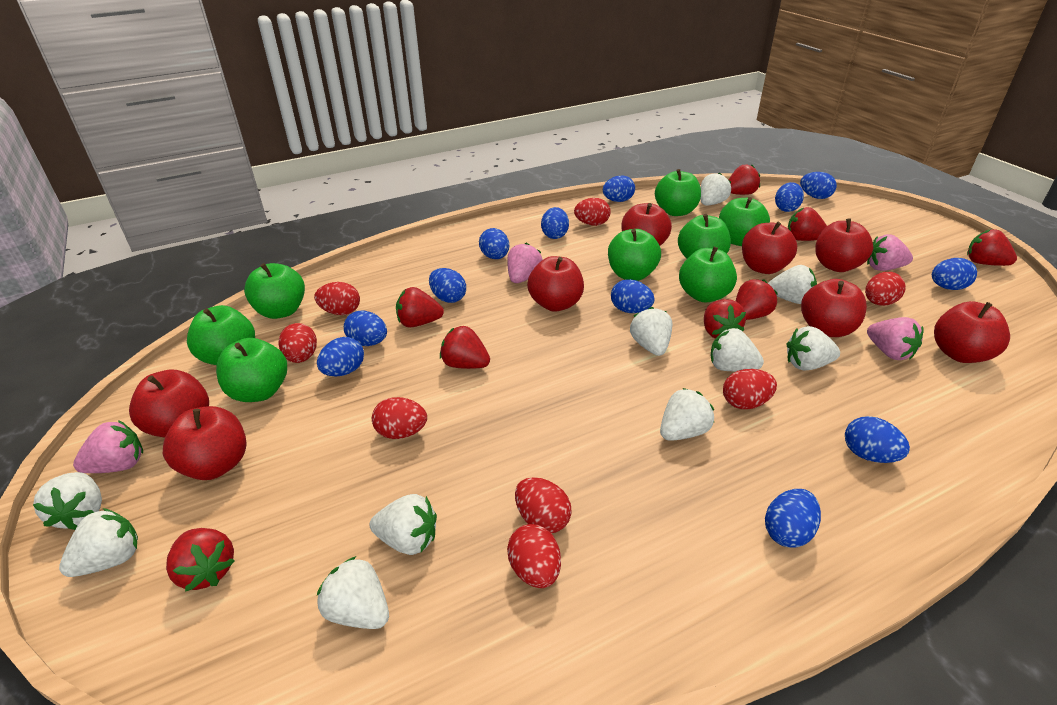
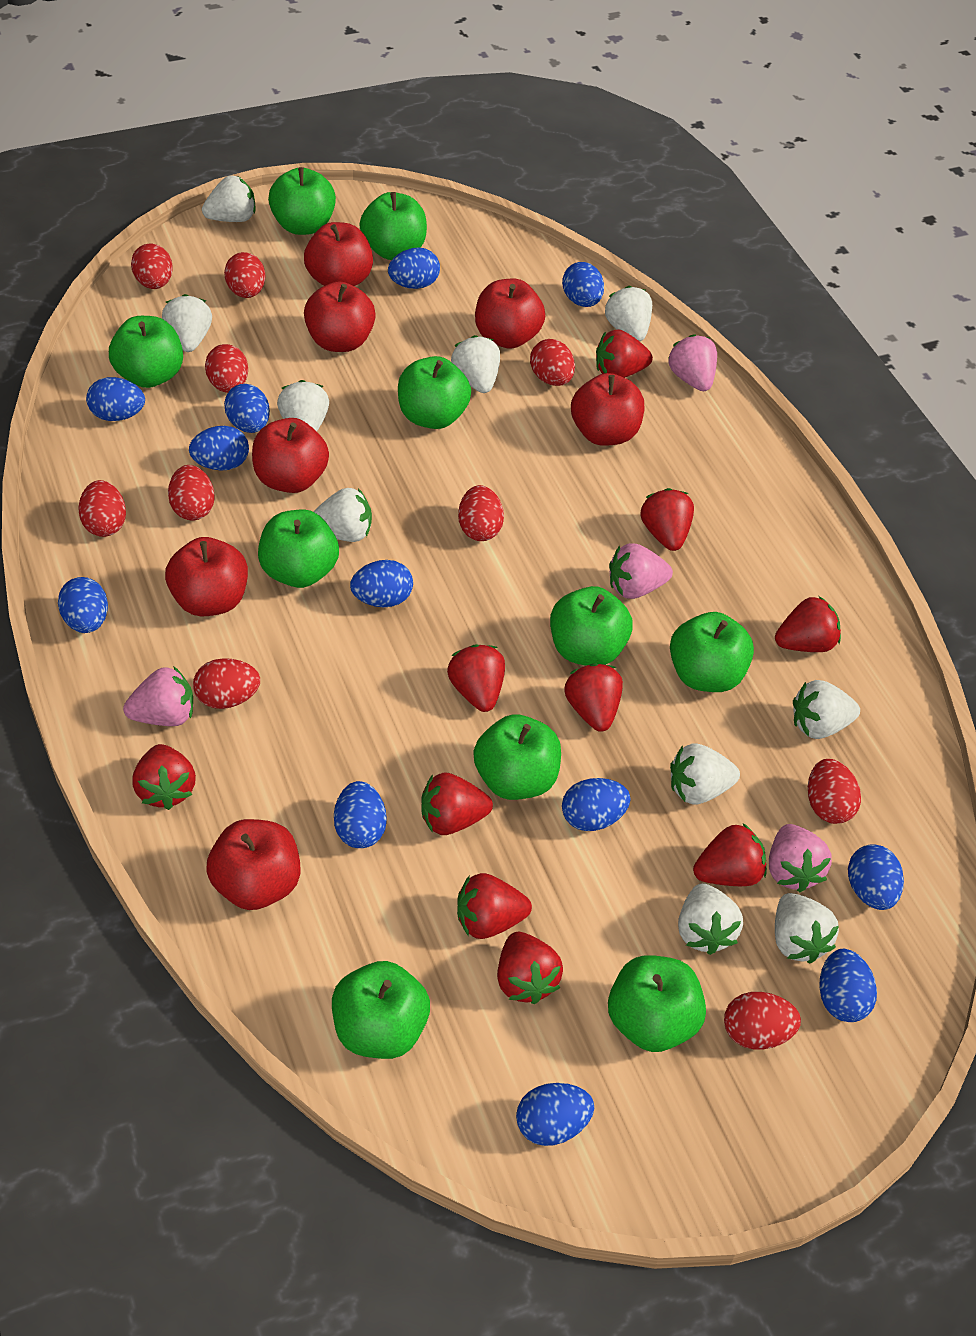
green apple: 8 -> 10
red apple: 8 -> 7
red egg: 8 -> 10
red strawberry: 8 -> 10

